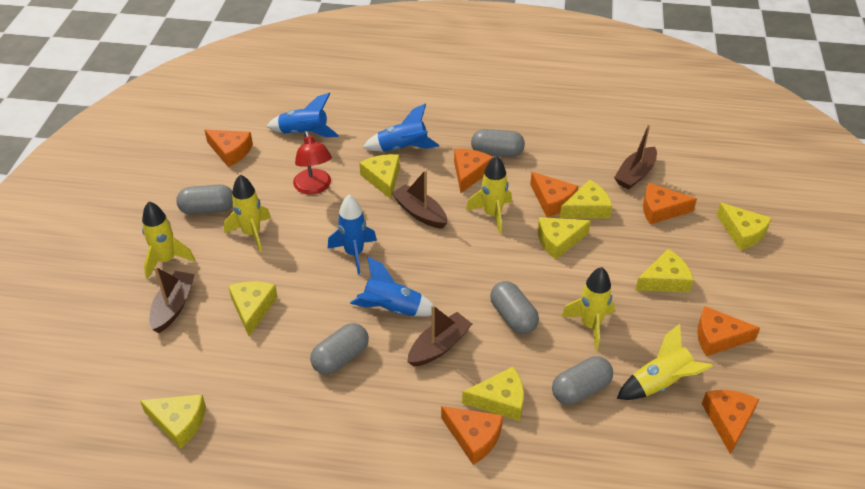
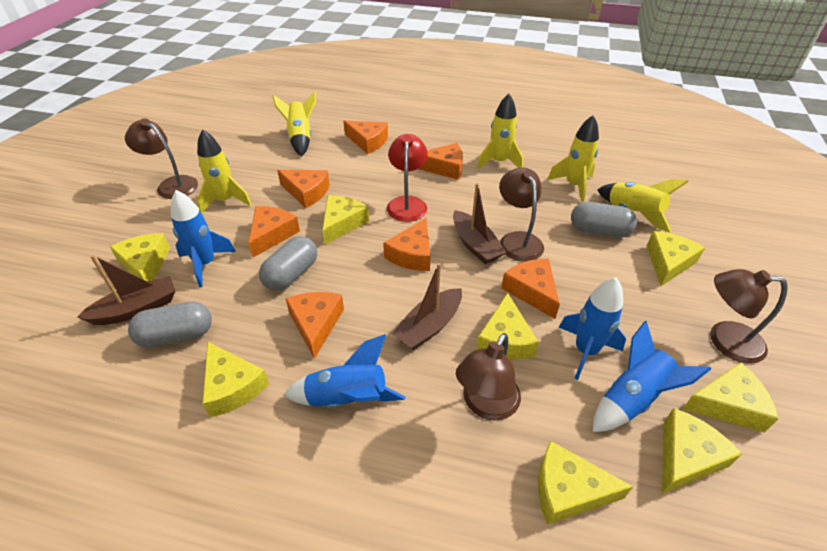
brown boat: 4 -> 3
brown lamp: 0 -> 4
grey capsule: 5 -> 3

